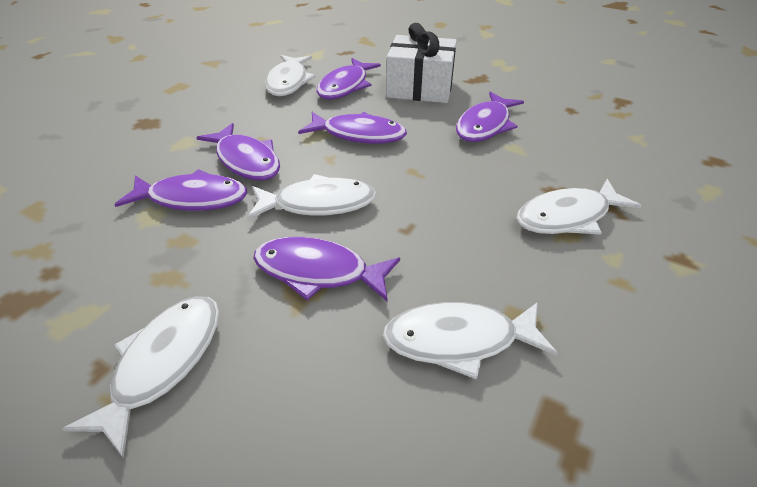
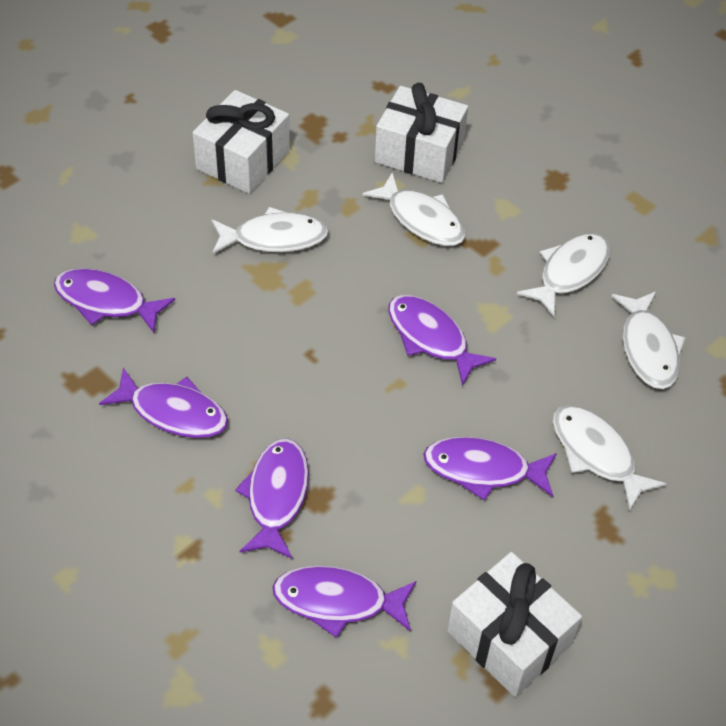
white gift: 1 -> 3

